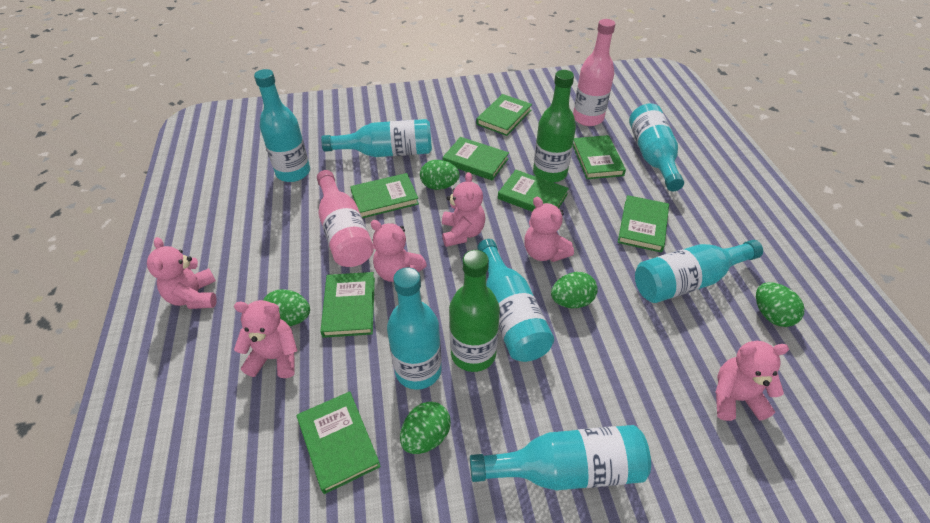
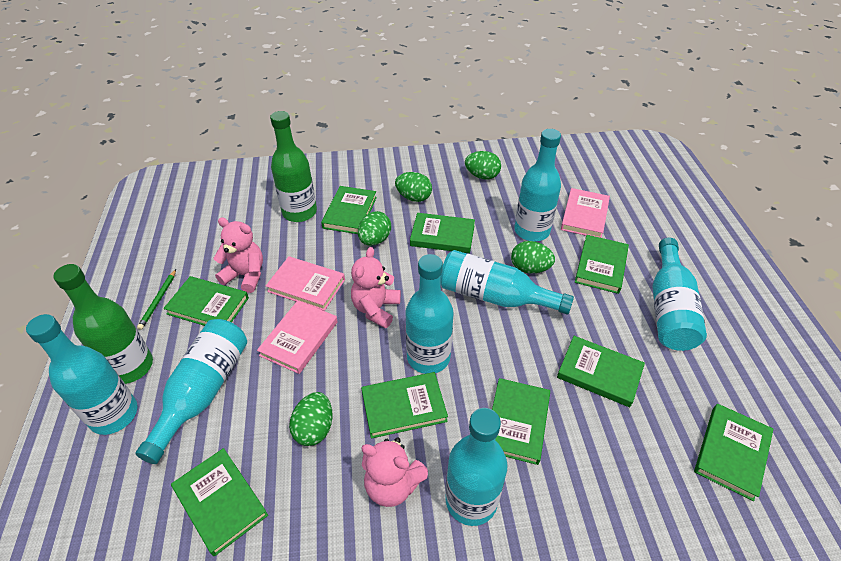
green book: 8 -> 9
green pencil: 0 -> 1
pink book: 0 -> 3
pink bottle: 2 -> 0
pink teddy bear: 6 -> 3

